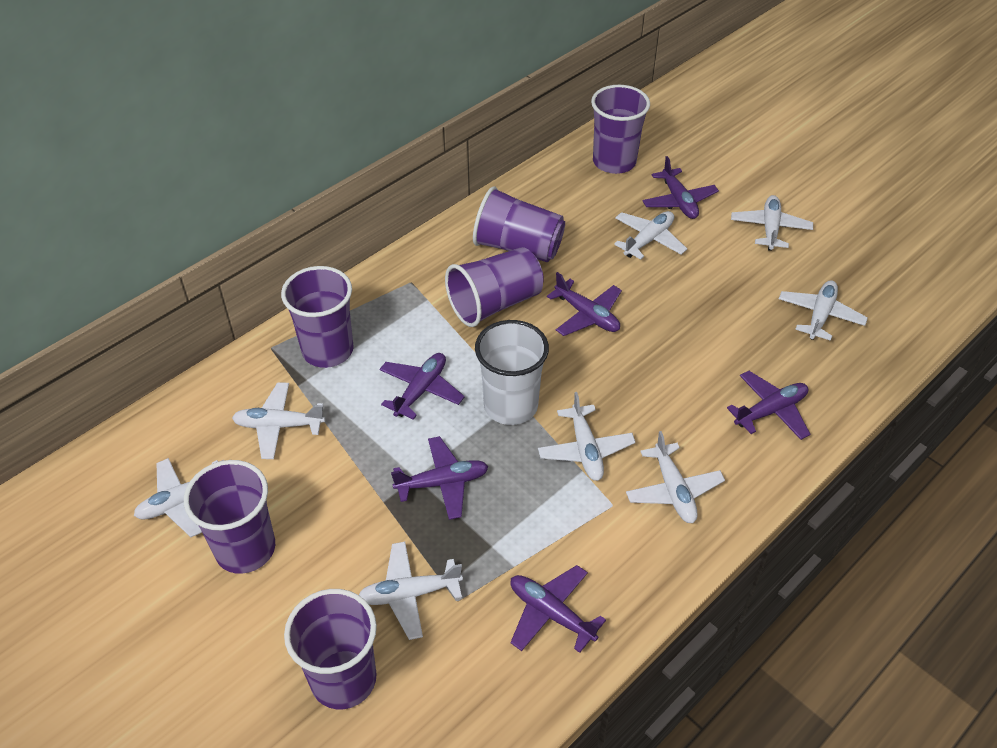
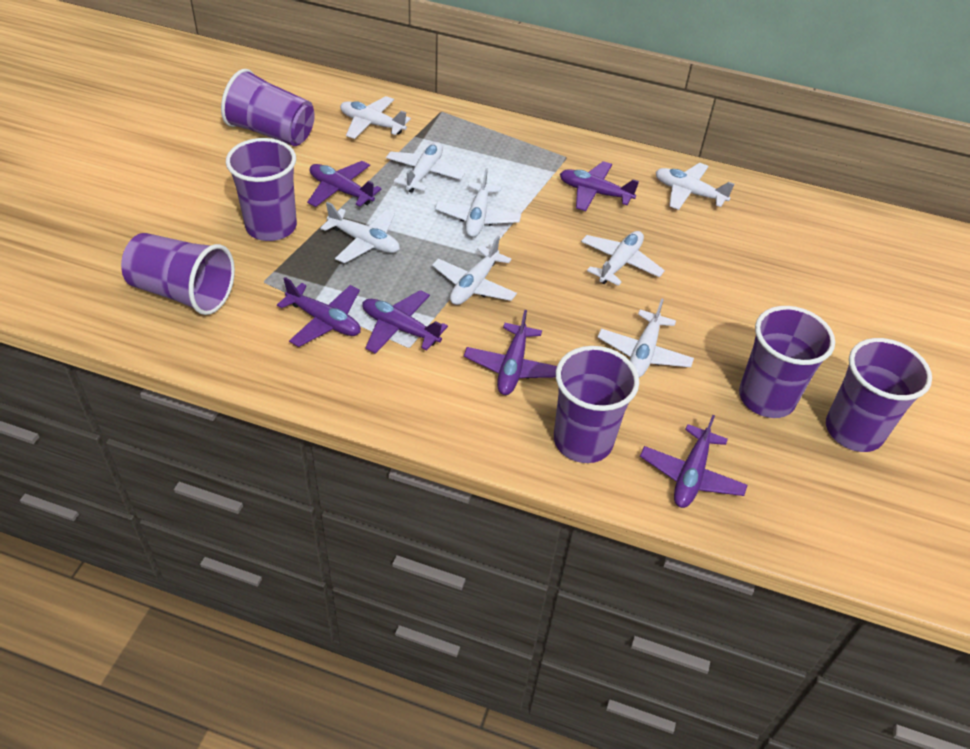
white cup: 1 -> 0

